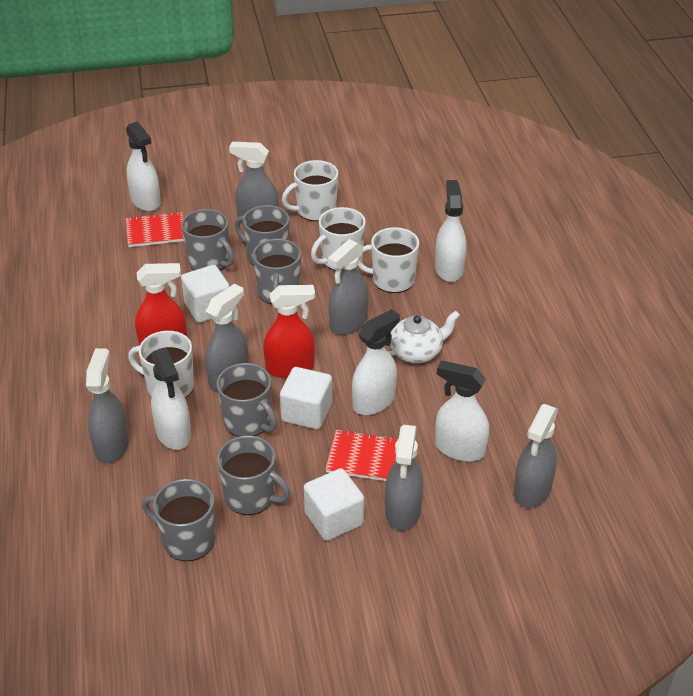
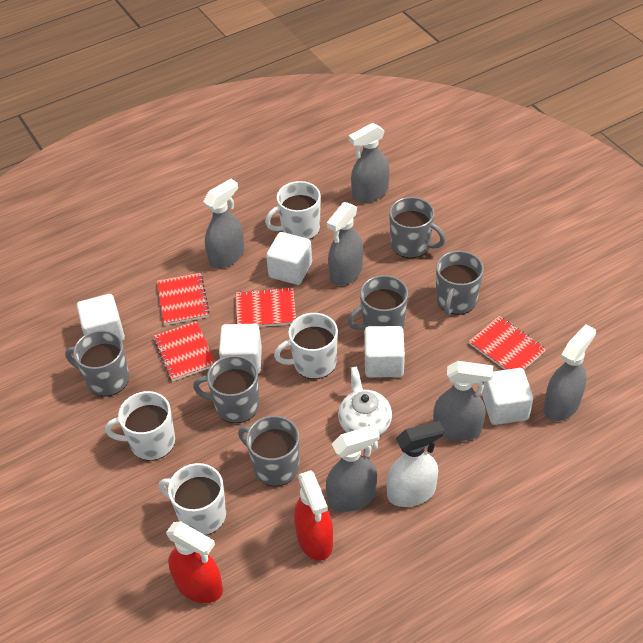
red notebook: 2 -> 4
white cube: 3 -> 5
white spray bottle: 5 -> 1

